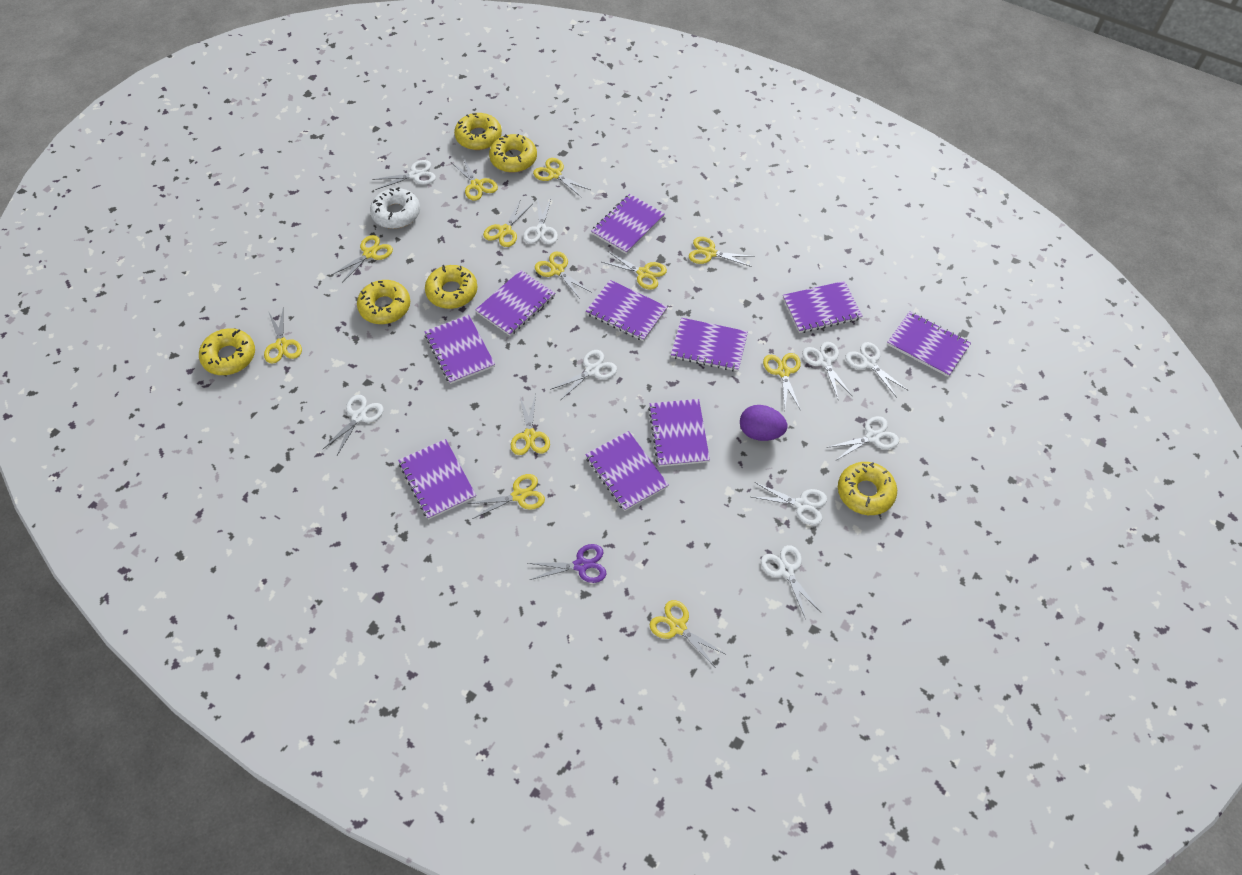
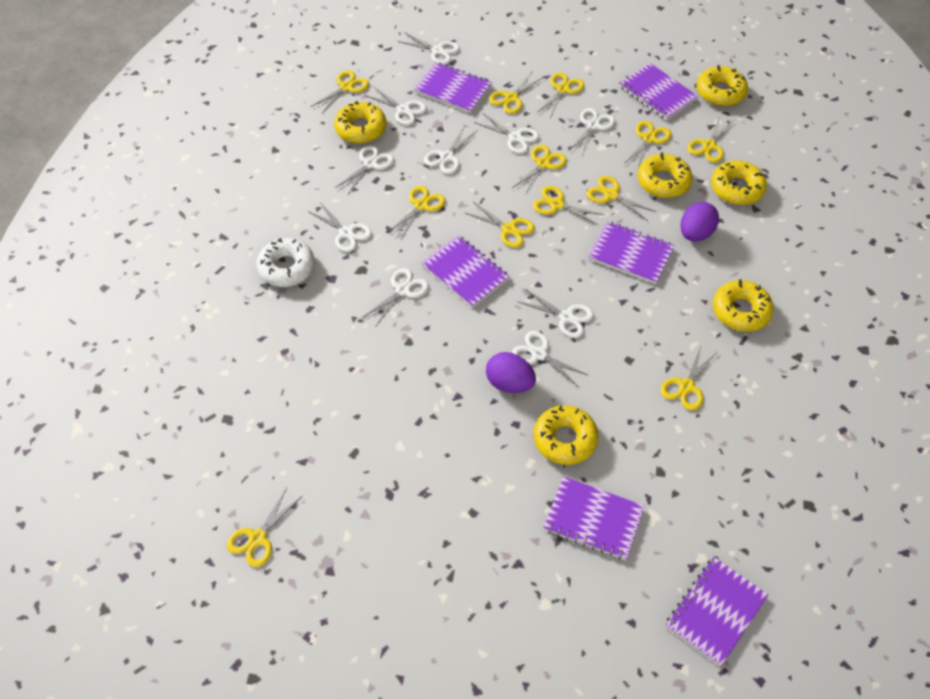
purple egg: 1 -> 2
purple notebook: 10 -> 6
purple scissors: 1 -> 0
white scissors: 9 -> 10

